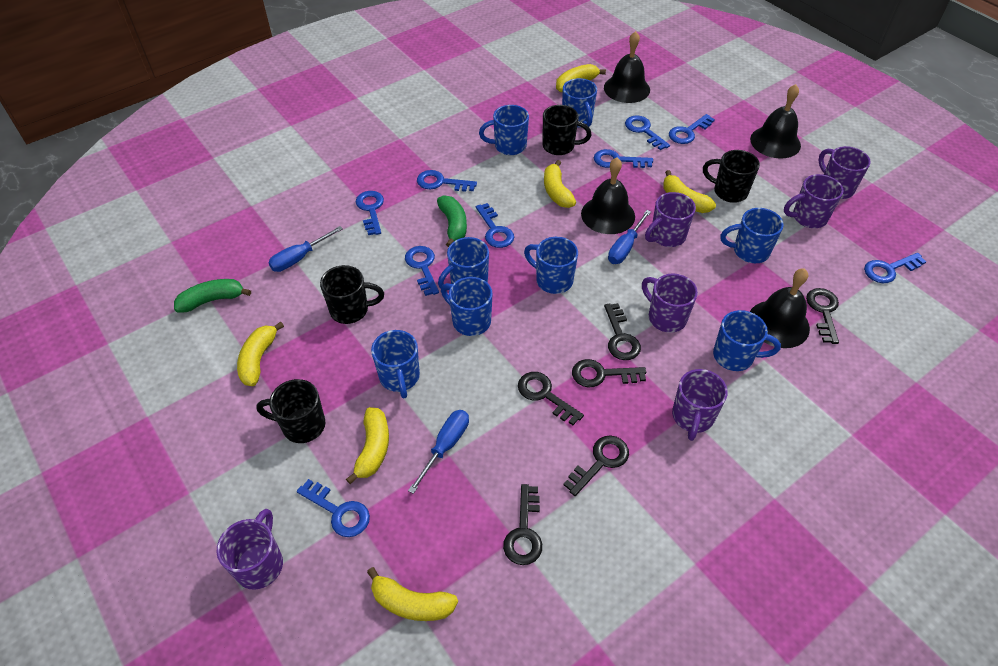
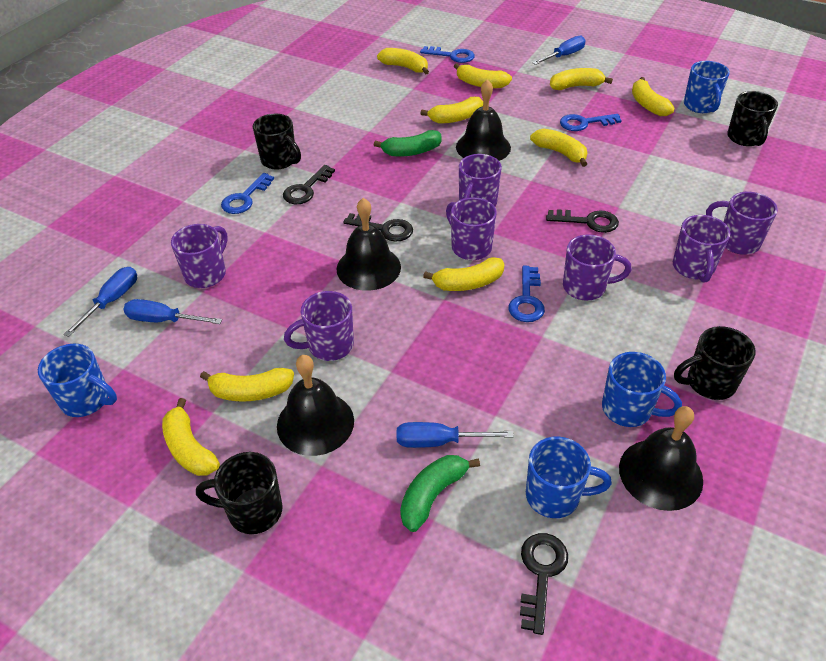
black key: 6 -> 4
blue key: 9 -> 4
blue mug: 8 -> 4
blue screwdriver: 3 -> 4
purple mug: 6 -> 7
yellow banana: 6 -> 9

